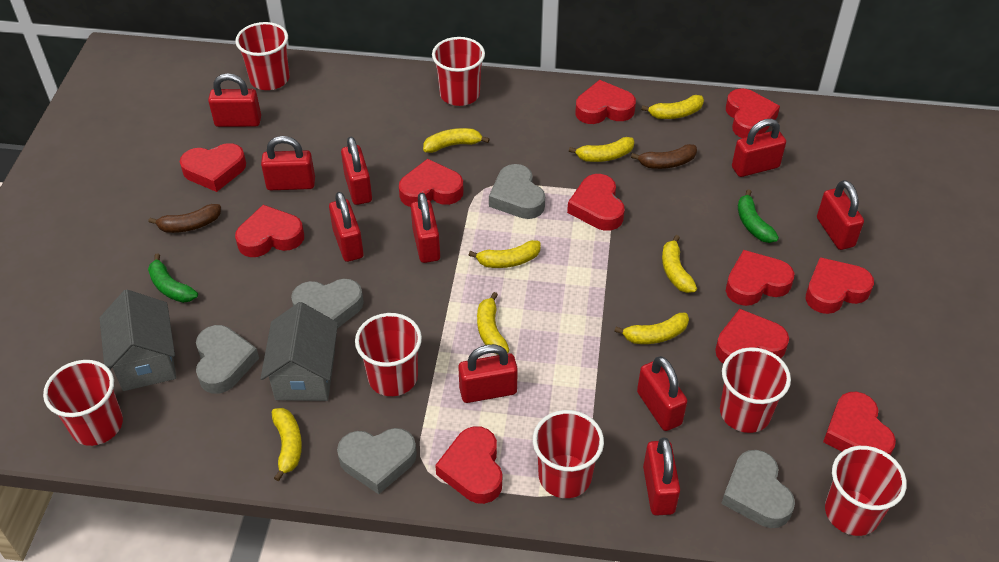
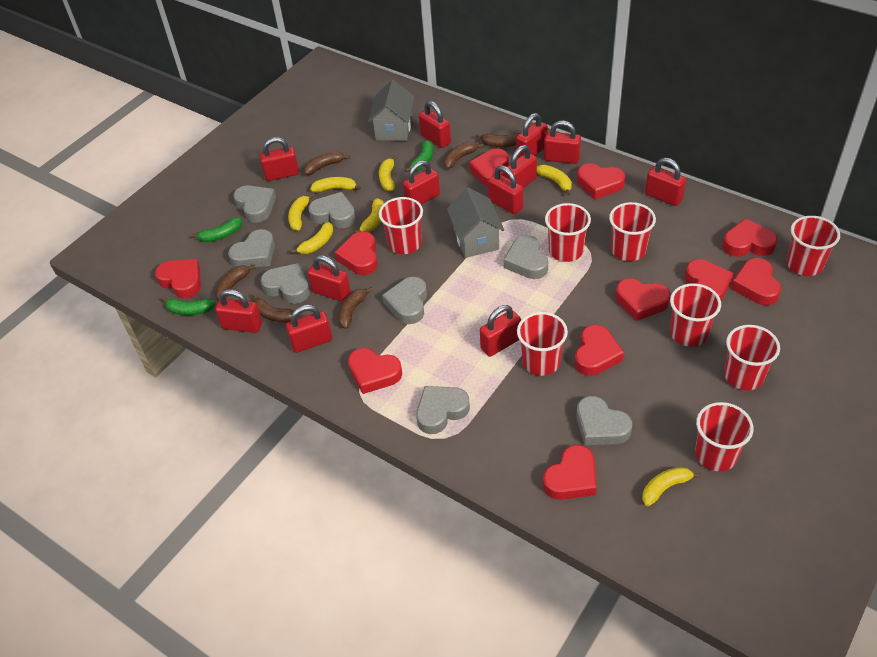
brown banana: 2 -> 6
green banana: 2 -> 3
grey heart: 5 -> 8
red cup: 7 -> 8
red padlock: 10 -> 12
yellow banana: 8 -> 7

